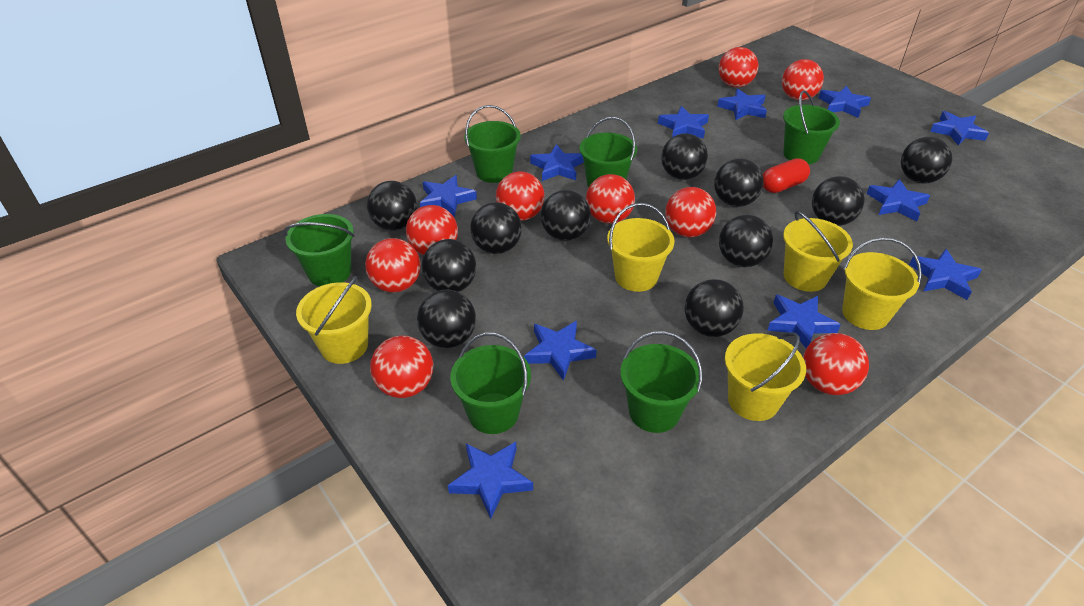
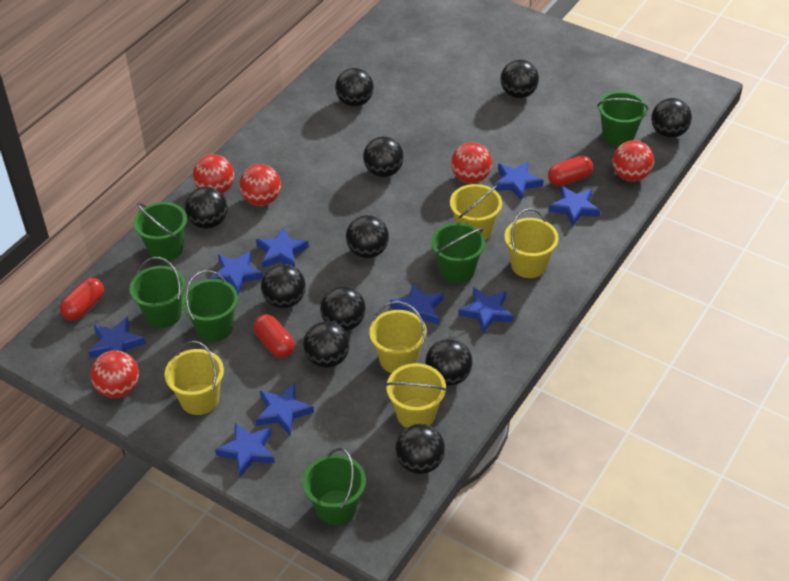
blue star: 11 -> 9
red ball: 9 -> 5
red capsule: 1 -> 3

